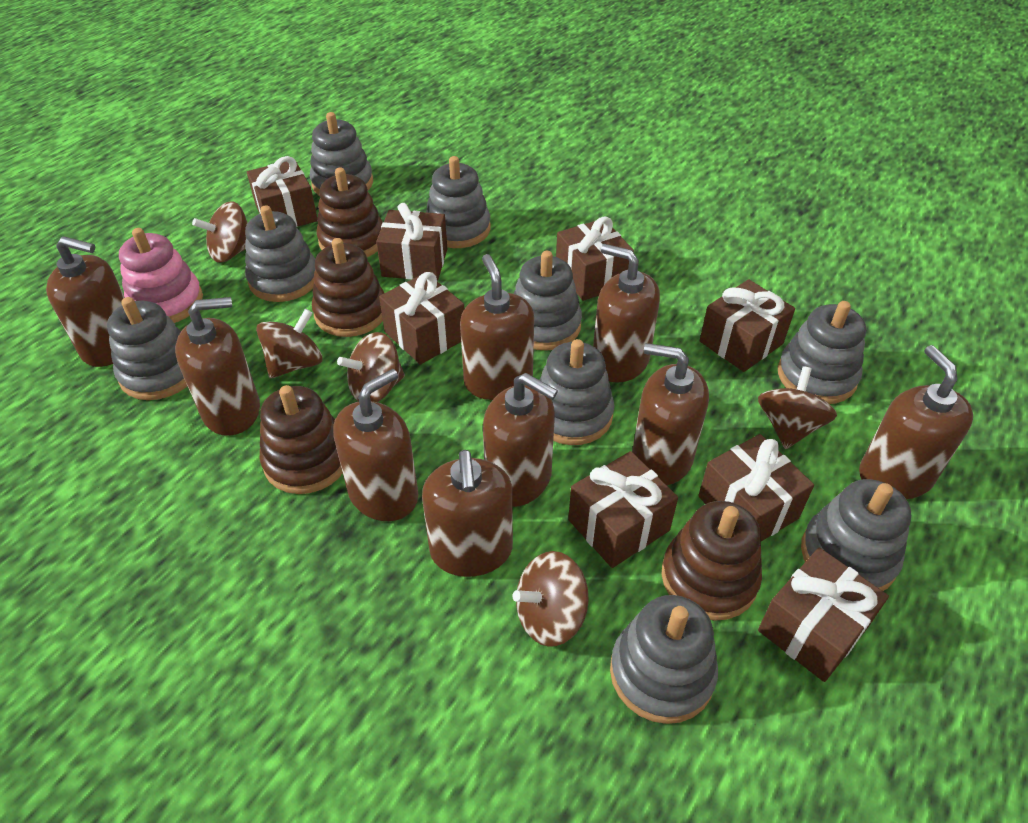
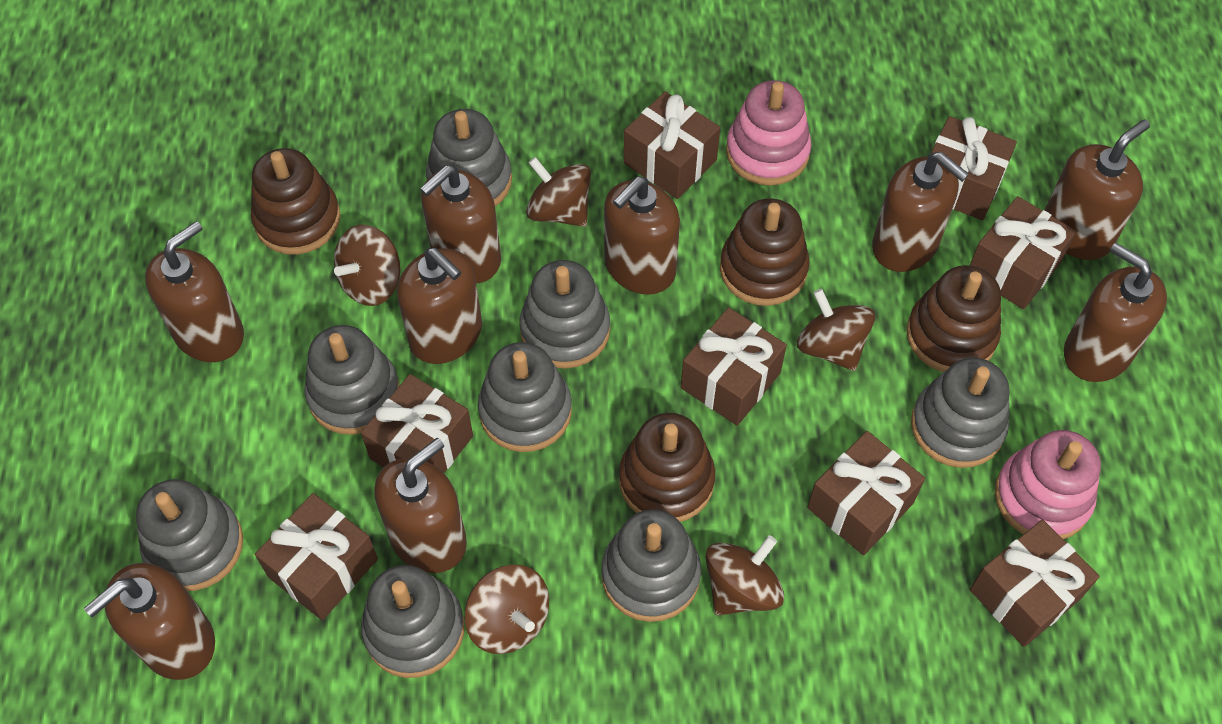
grey stacking toy: 9 -> 8
pink stacking toy: 1 -> 2

